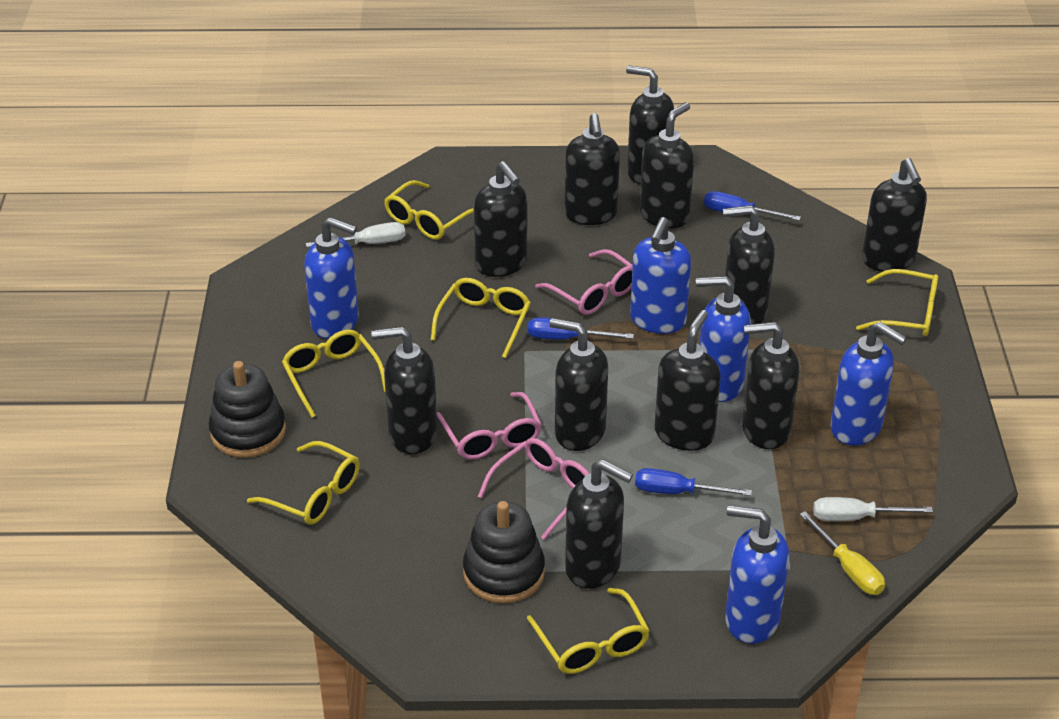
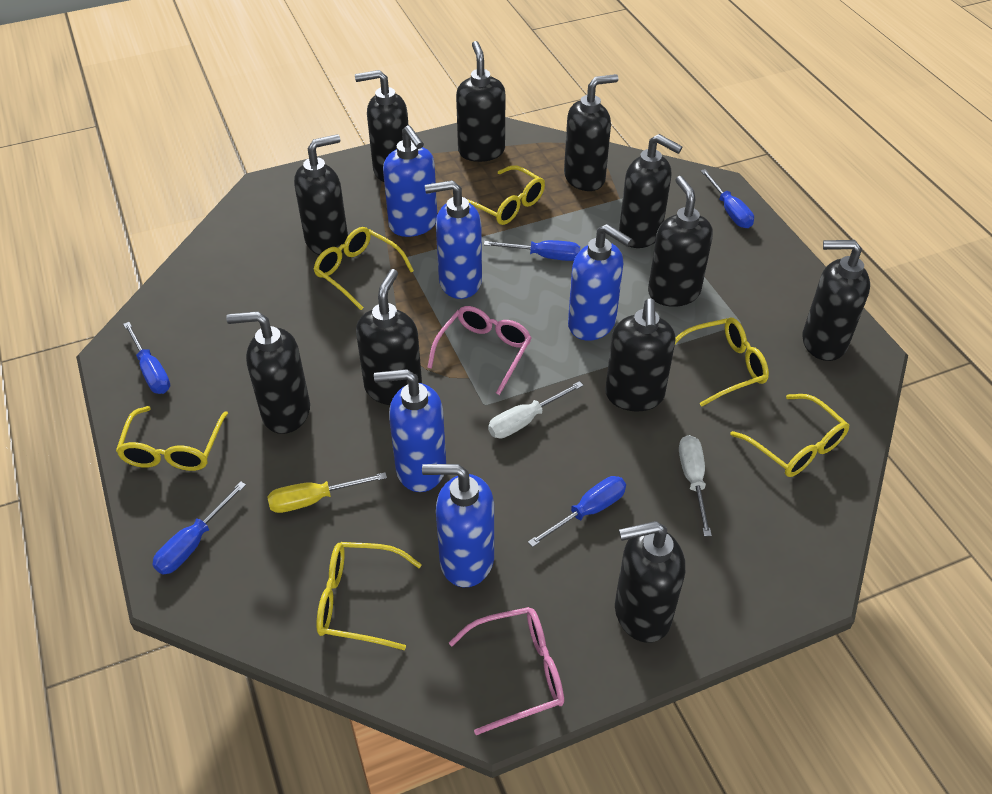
black stacking toy: 2 -> 0
blue screwdriver: 3 -> 5
pink glasses: 3 -> 2

